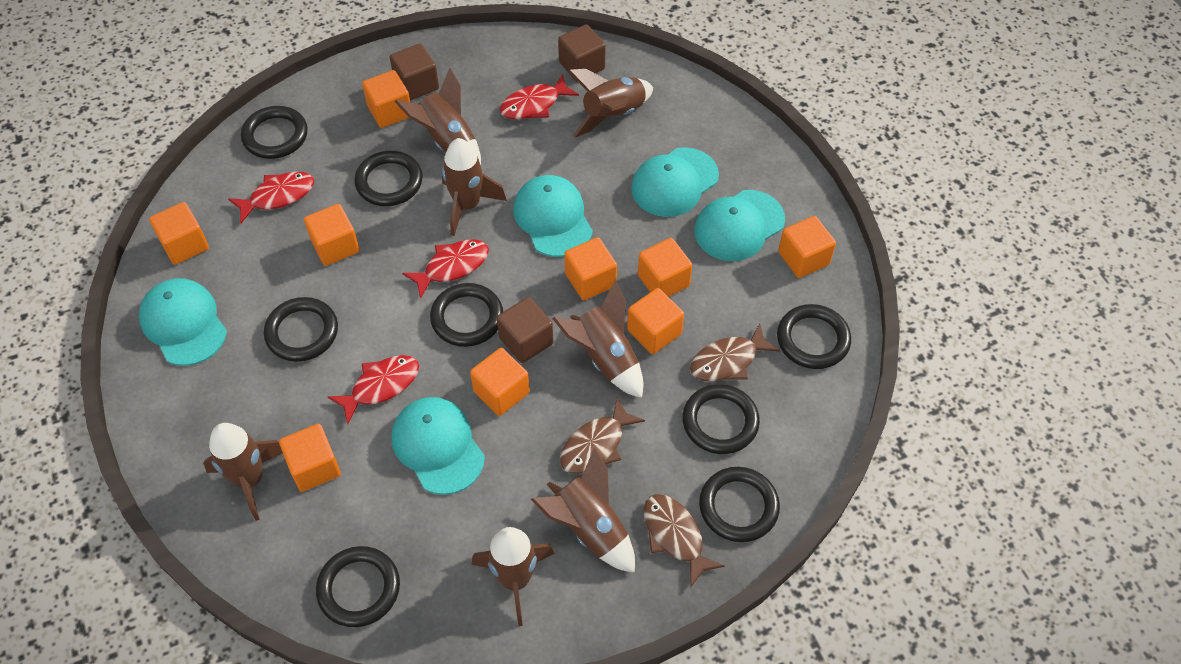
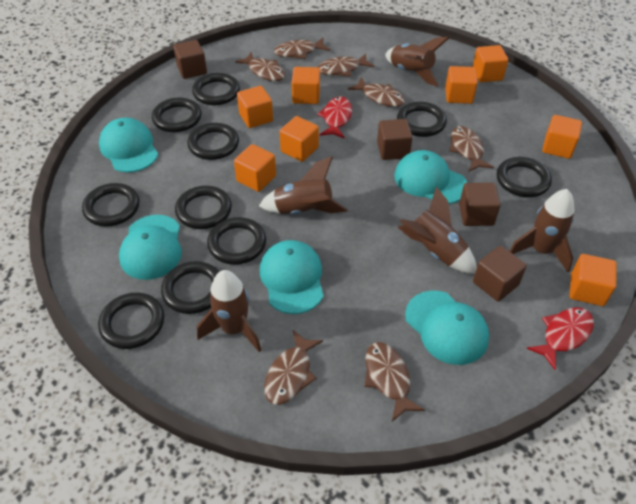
black ring: 8 -> 10
brown cube: 3 -> 4
brown fish: 3 -> 7
brown rocket: 7 -> 5
orange cube: 9 -> 8
red fish: 4 -> 2

